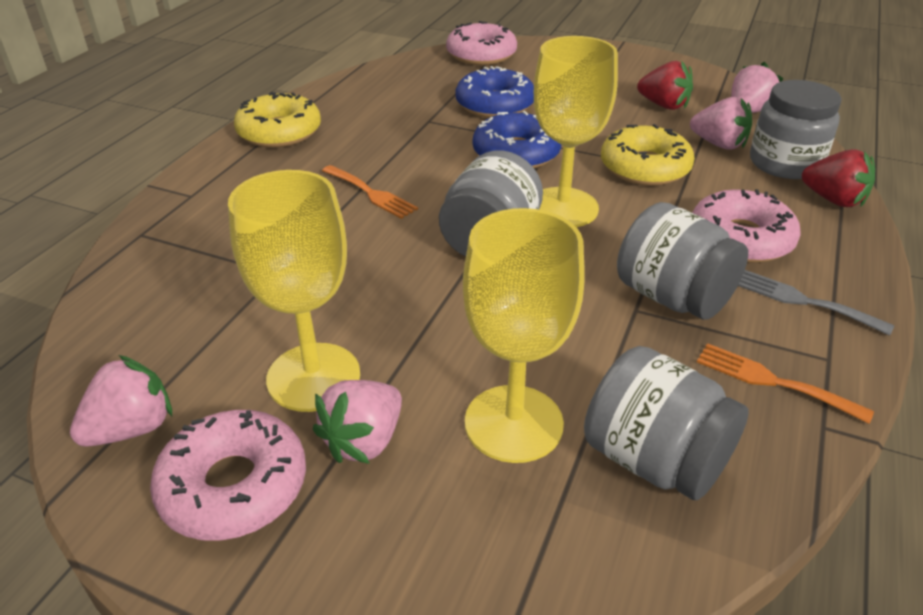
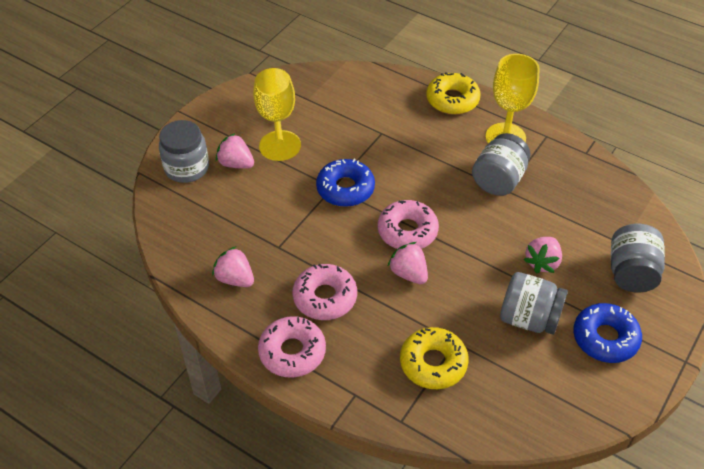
grey fork: 1 -> 0
orange fork: 2 -> 0
red strawberry: 2 -> 0
yellow goblet: 3 -> 2

